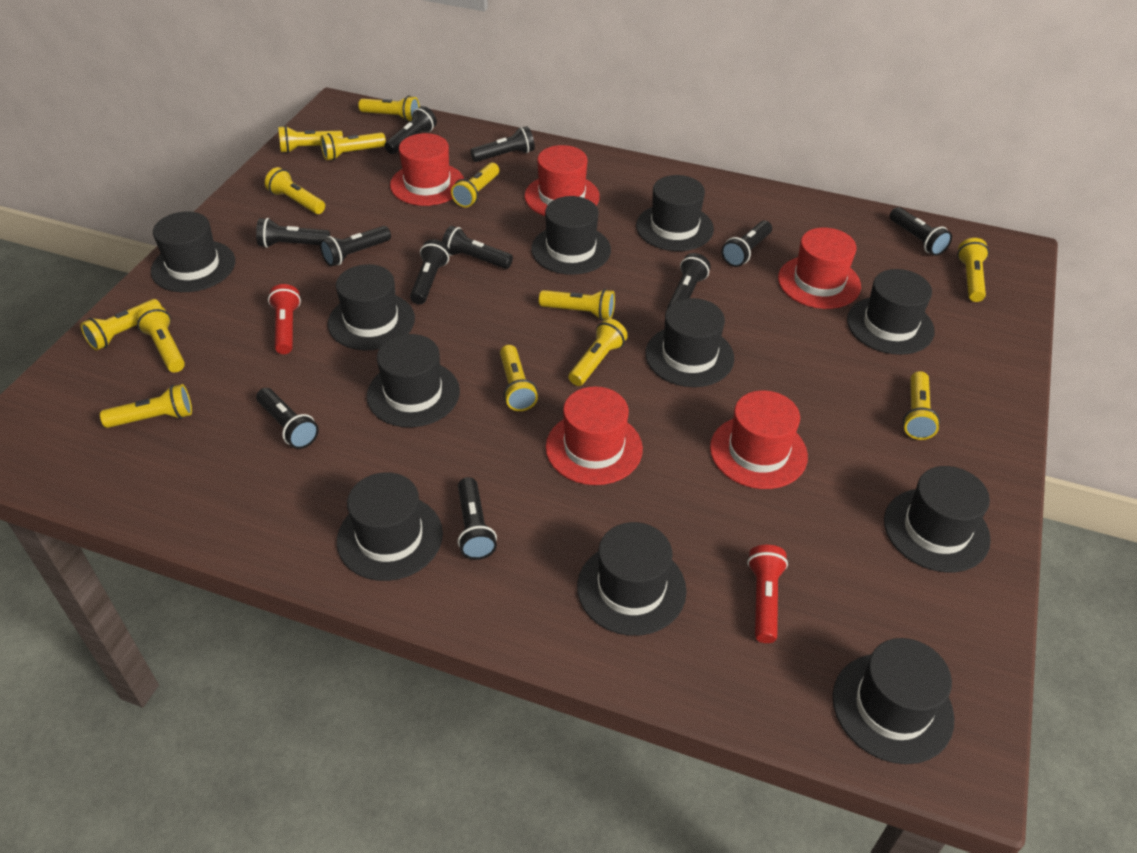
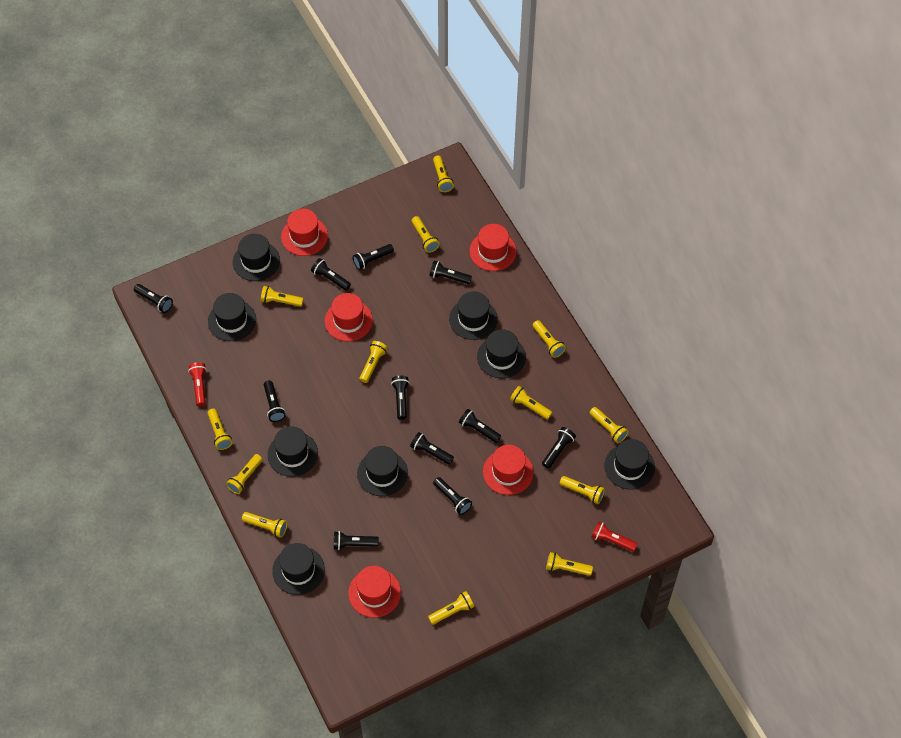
black hat: 11 -> 8

